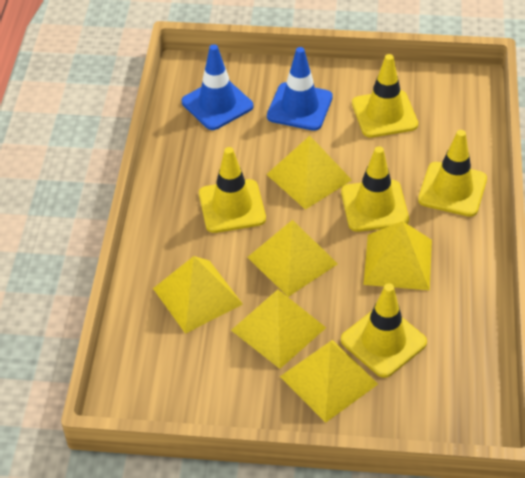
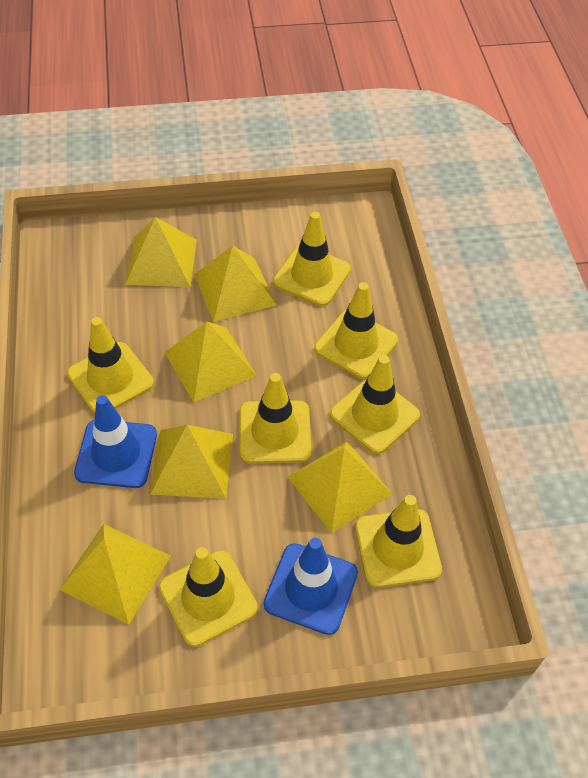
yellow traffic cone: 5 -> 7

